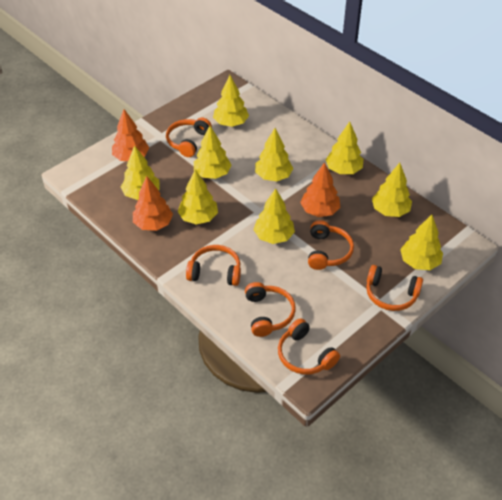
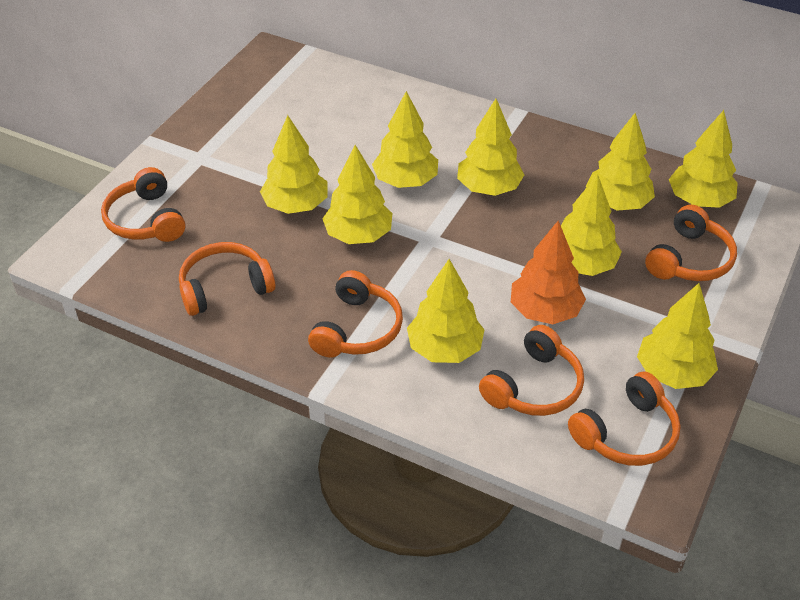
orange tree: 3 -> 1

